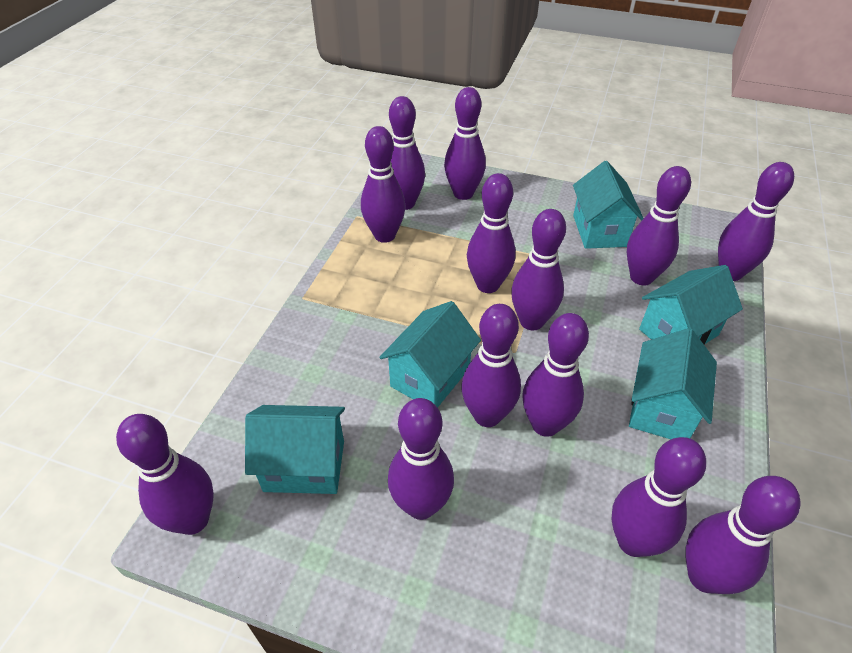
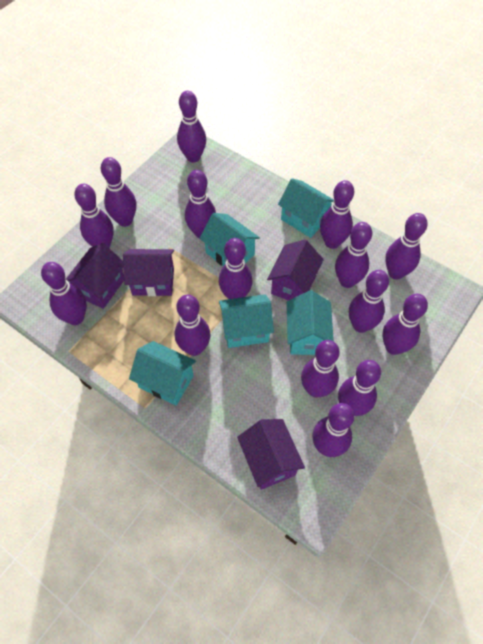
purple bowling pin: 13 -> 15
purple house: 0 -> 4

